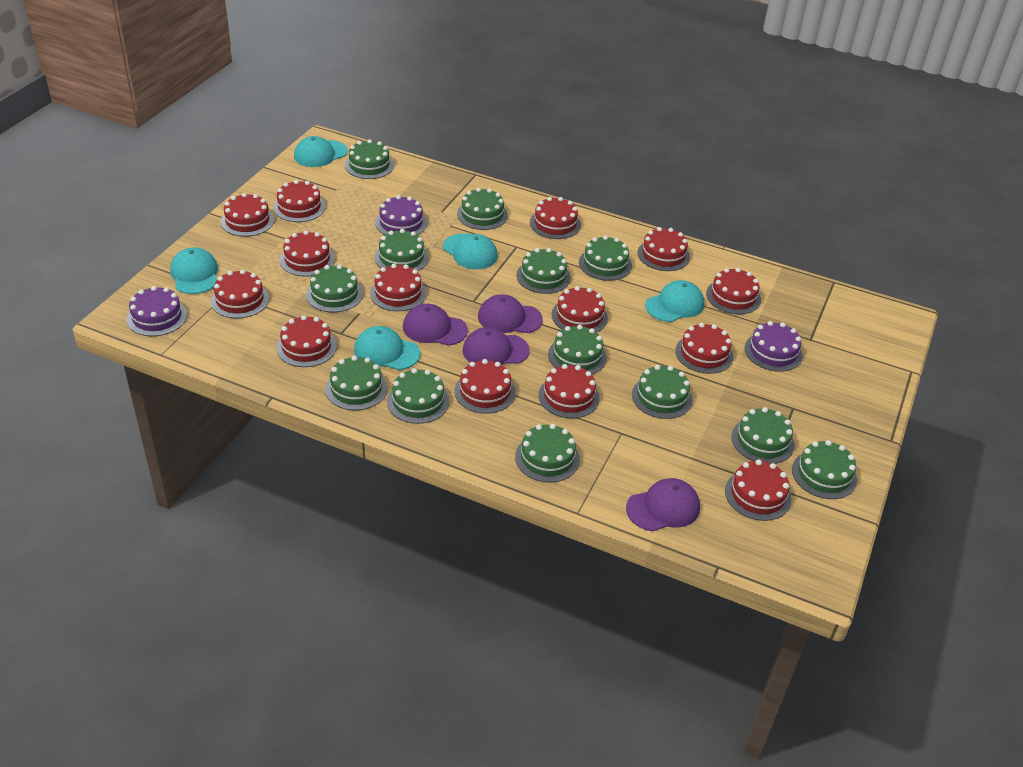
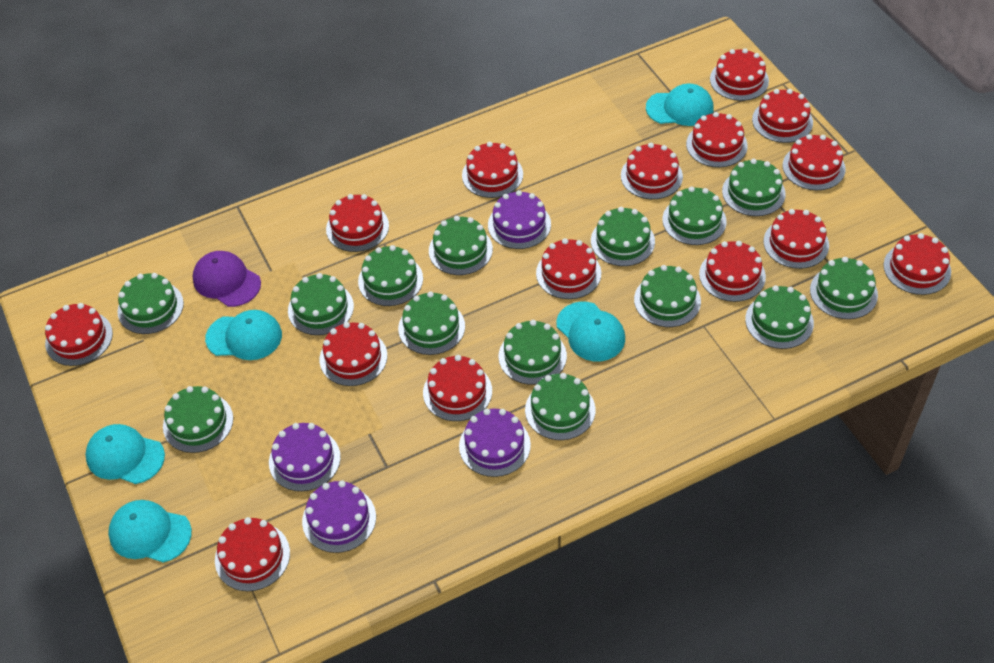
green cake: 13 -> 14
purple cake: 3 -> 4
purple cap: 4 -> 1
red cake: 14 -> 15

